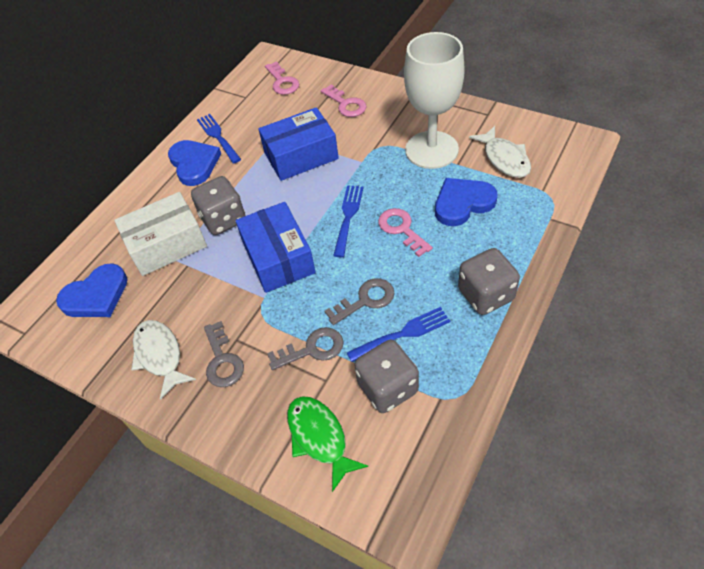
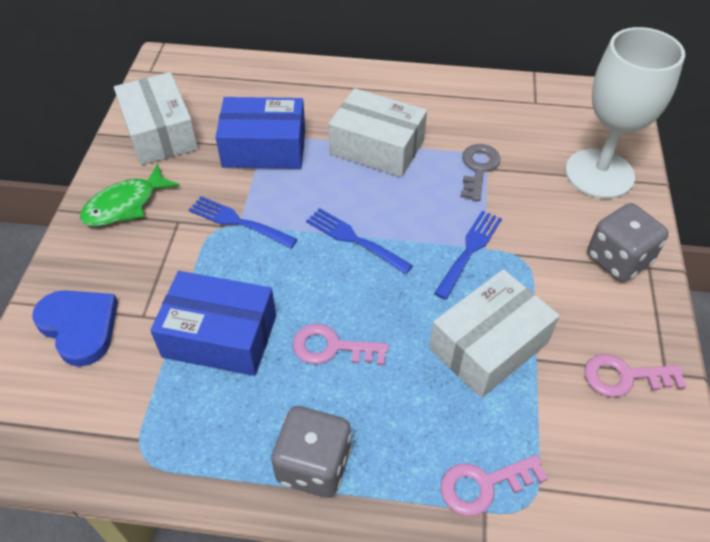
blue heart: 3 -> 1
grey dice: 3 -> 2
grey key: 3 -> 1
white box: 1 -> 3
white fish: 2 -> 0

